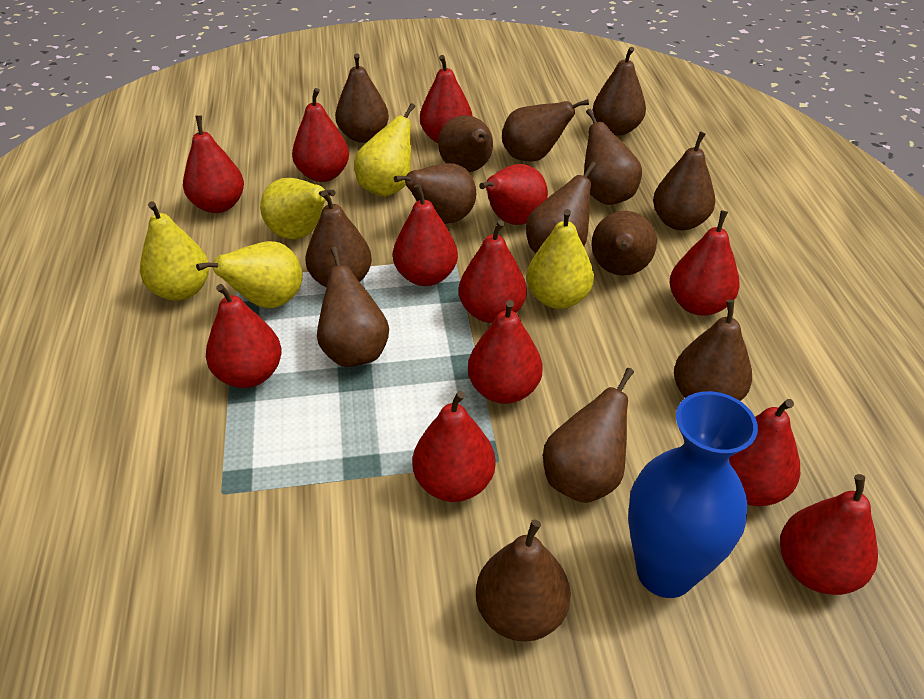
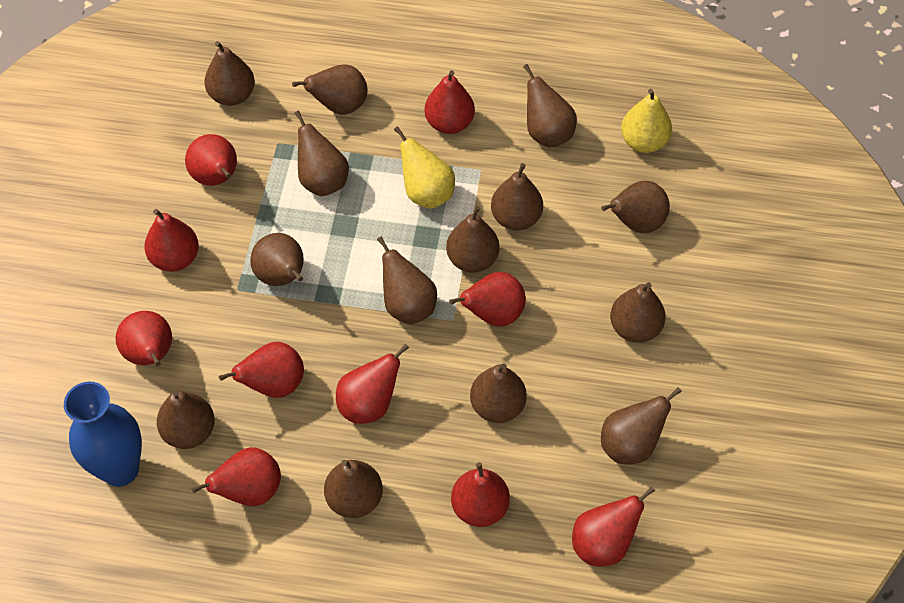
red pear: 12 -> 10
yellow pear: 5 -> 2

